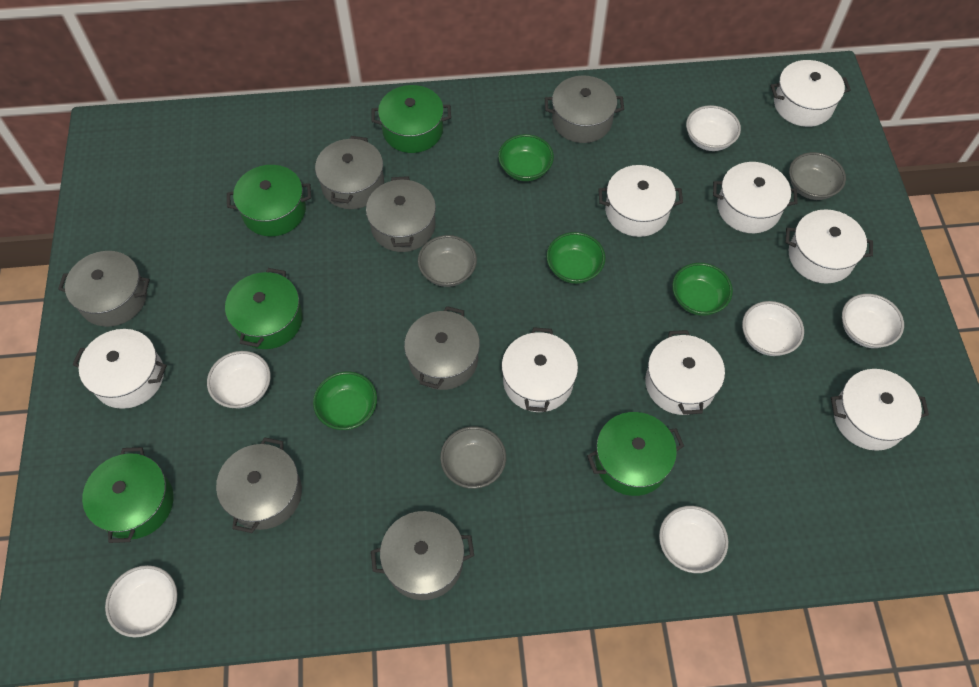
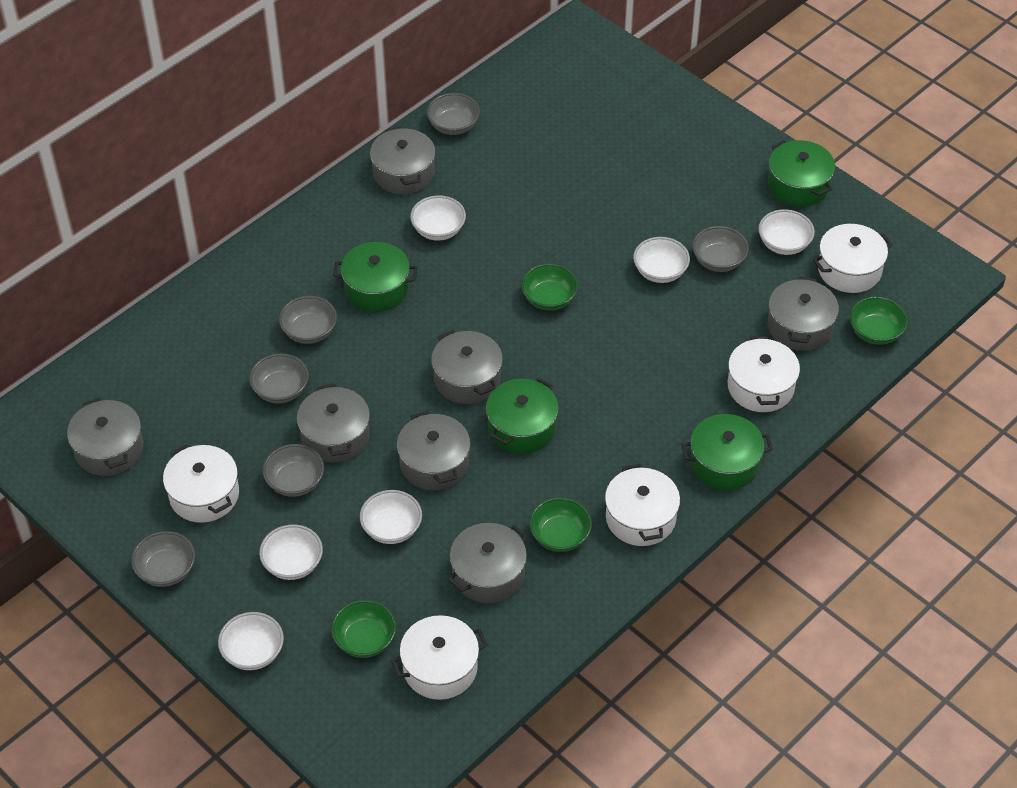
green pot: 5 -> 4
grey bowl: 3 -> 6
white pot: 8 -> 5

